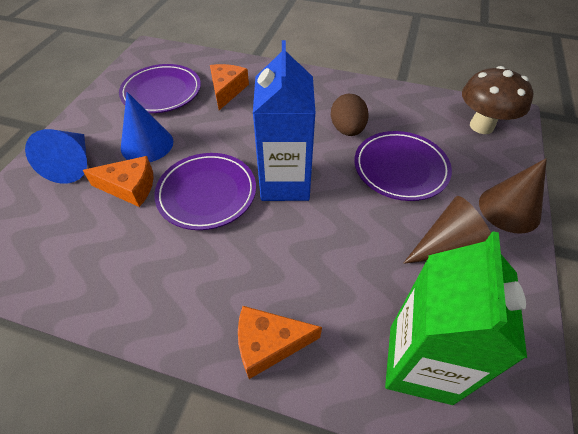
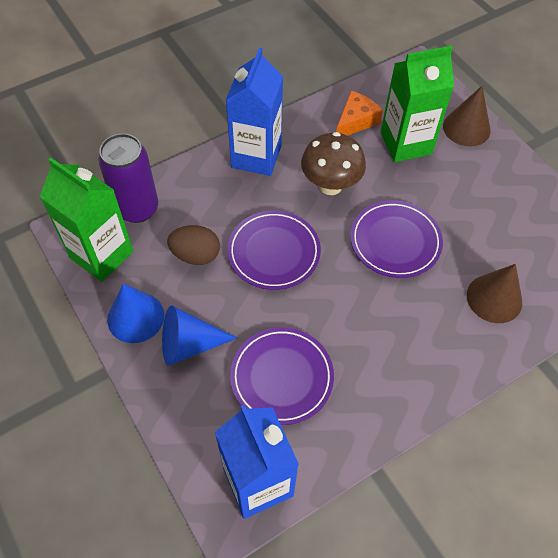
blue carton: 1 -> 2
green carton: 1 -> 2
orange cheese: 3 -> 1
purple can: 0 -> 1

